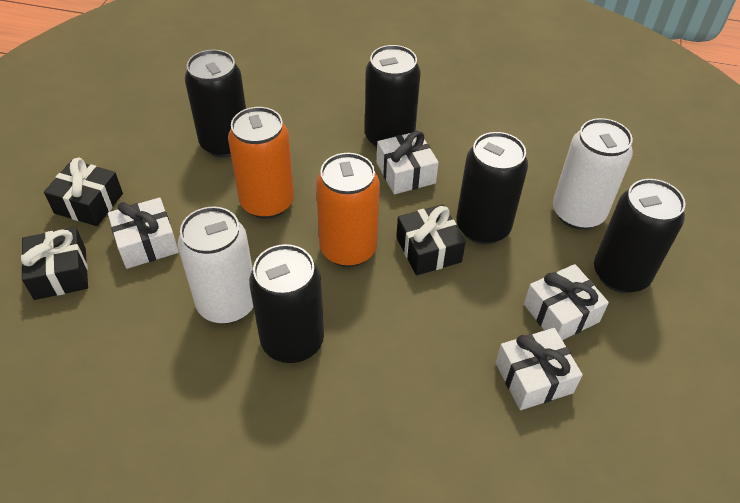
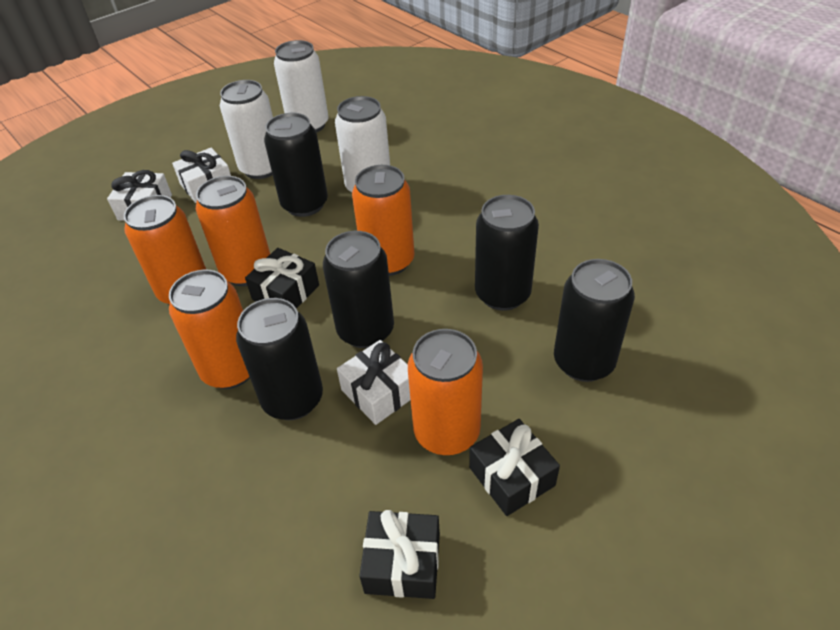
orange can: 2 -> 5
white can: 2 -> 3
white gift: 4 -> 3

